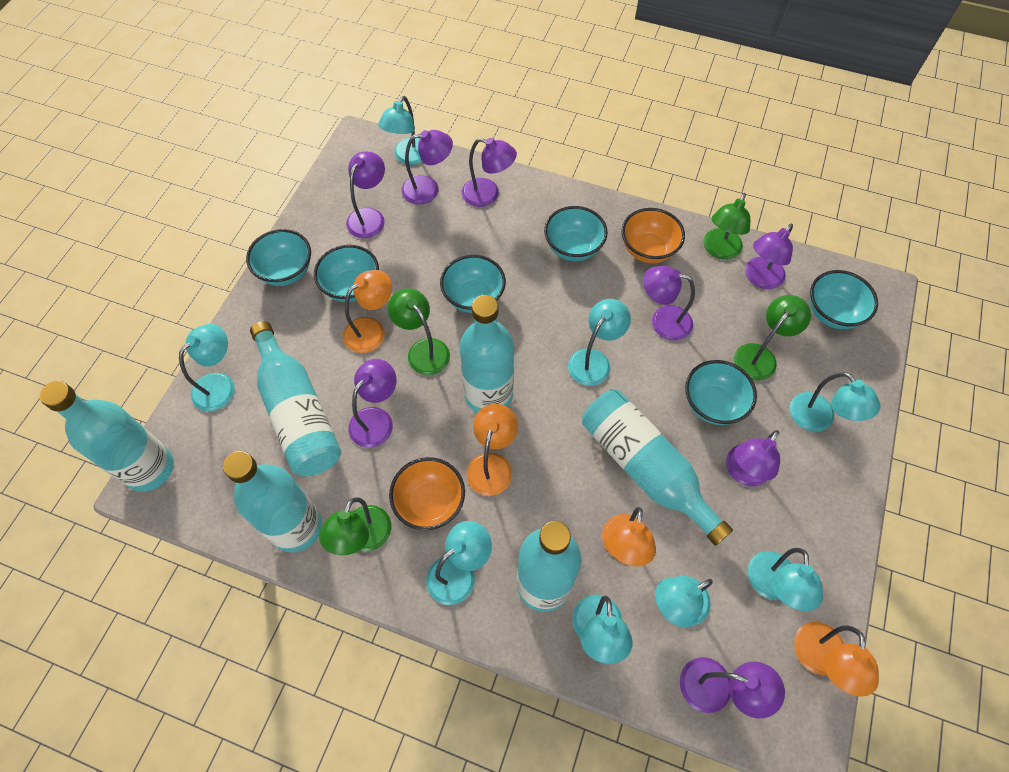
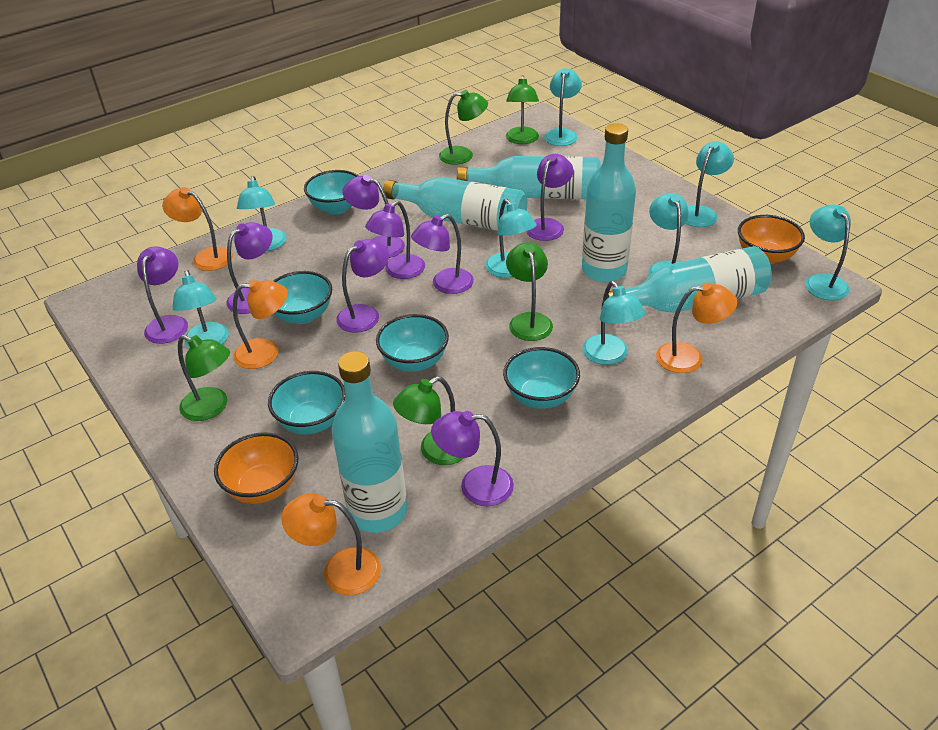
green lamp: 4 -> 5
turquoise bottle: 6 -> 5
turquoise bowl: 6 -> 5

